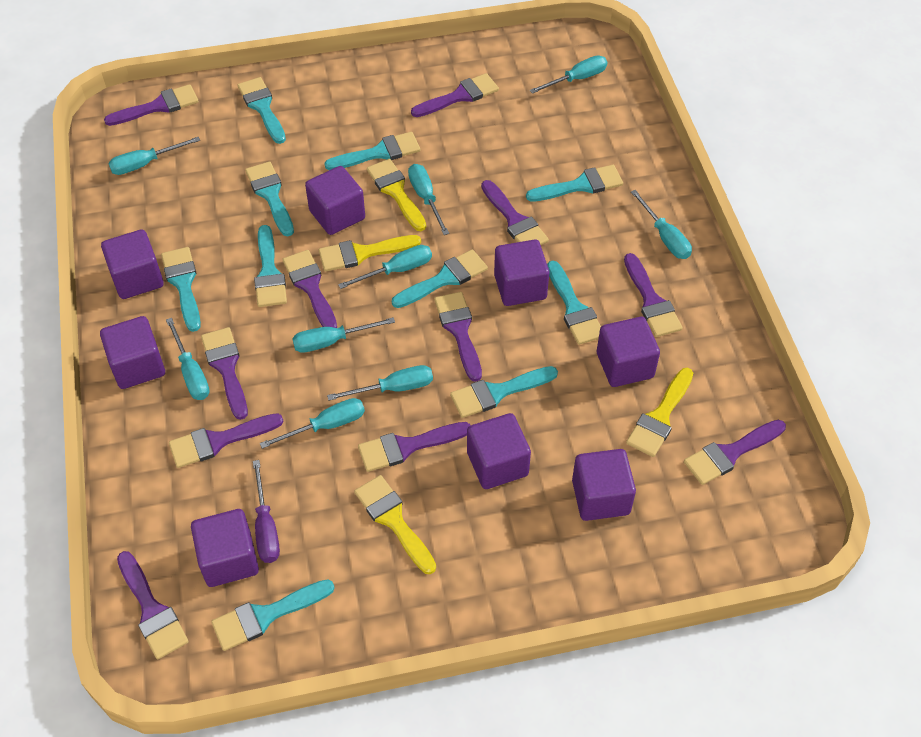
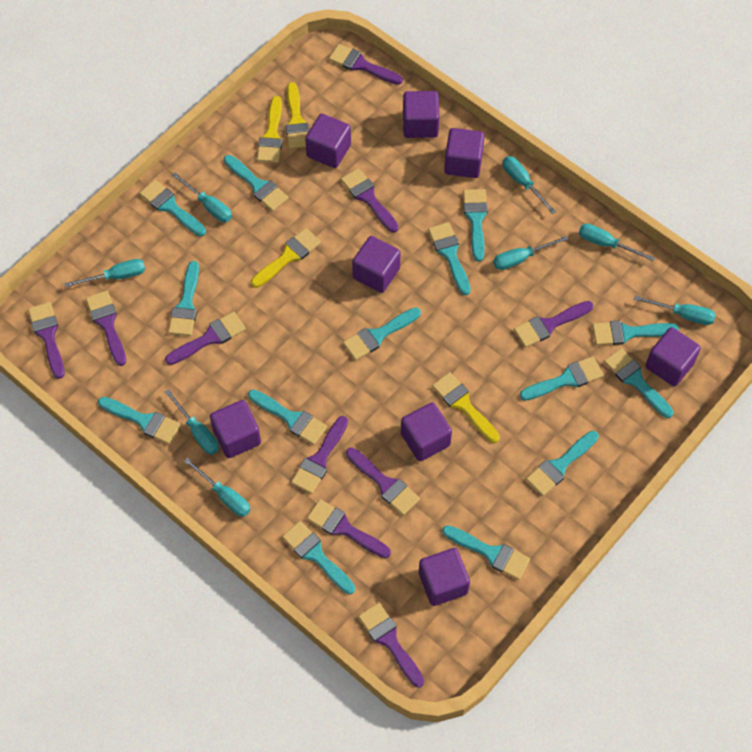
purple brush: 11 -> 10
purple screwdriver: 1 -> 0
turquoise brush: 10 -> 14
turquoise screwdriver: 9 -> 8

